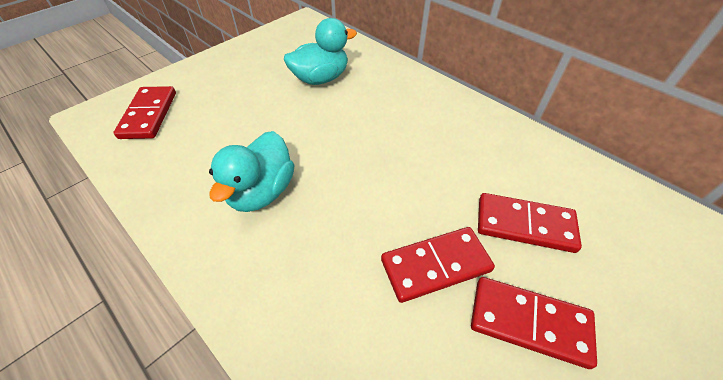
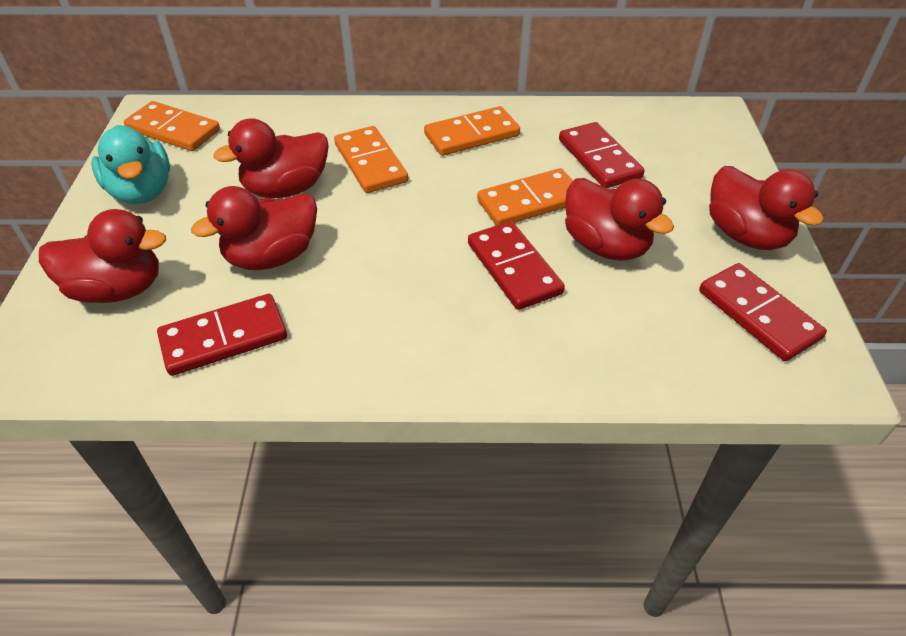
orange domino: 0 -> 4
red duck: 0 -> 5
turquoise duck: 2 -> 1

